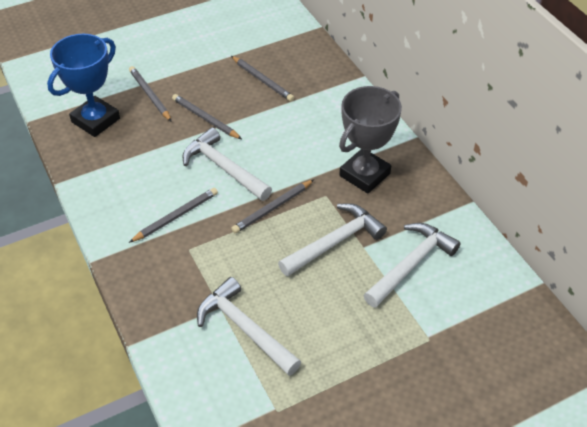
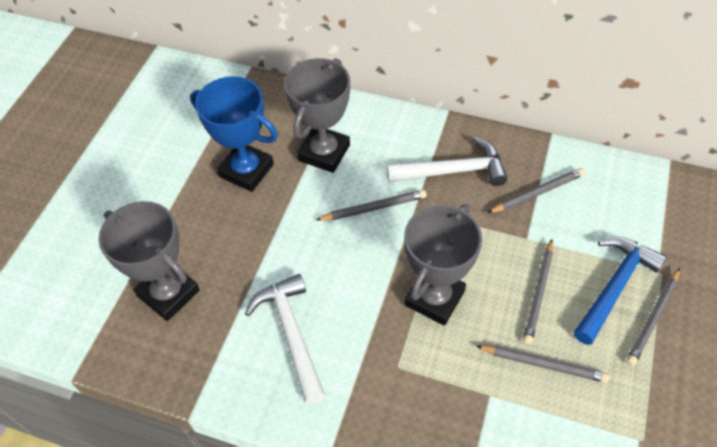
blue hammer: 0 -> 1
grey trophy: 1 -> 3
white hammer: 4 -> 2

